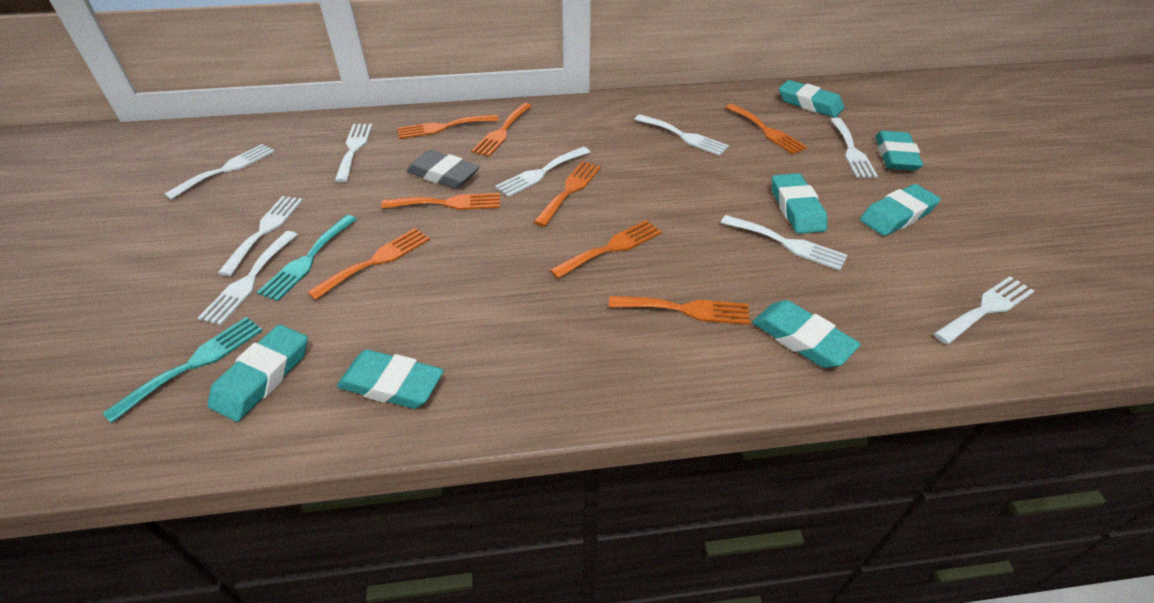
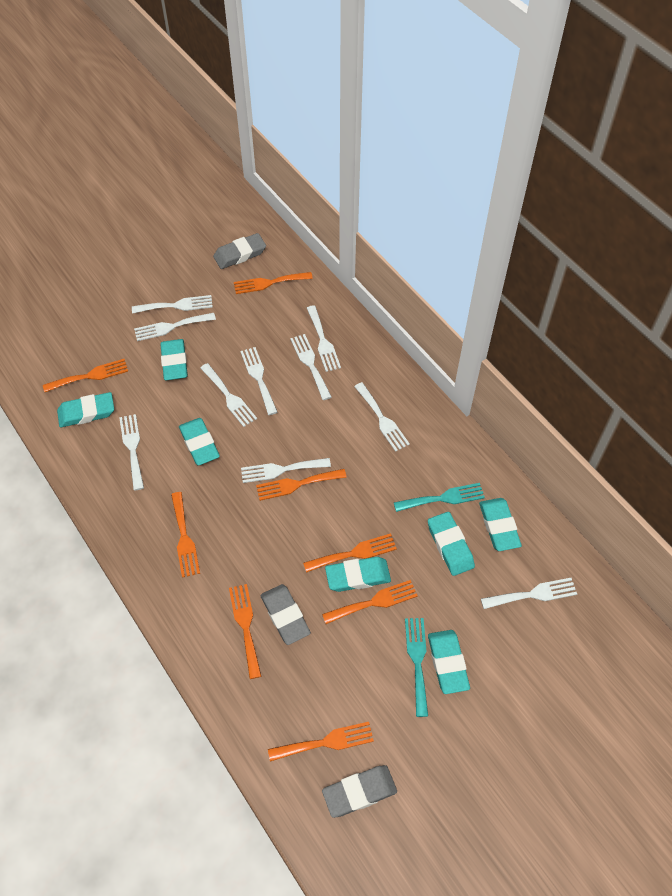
grey eraser: 1 -> 3
white fork: 9 -> 10

